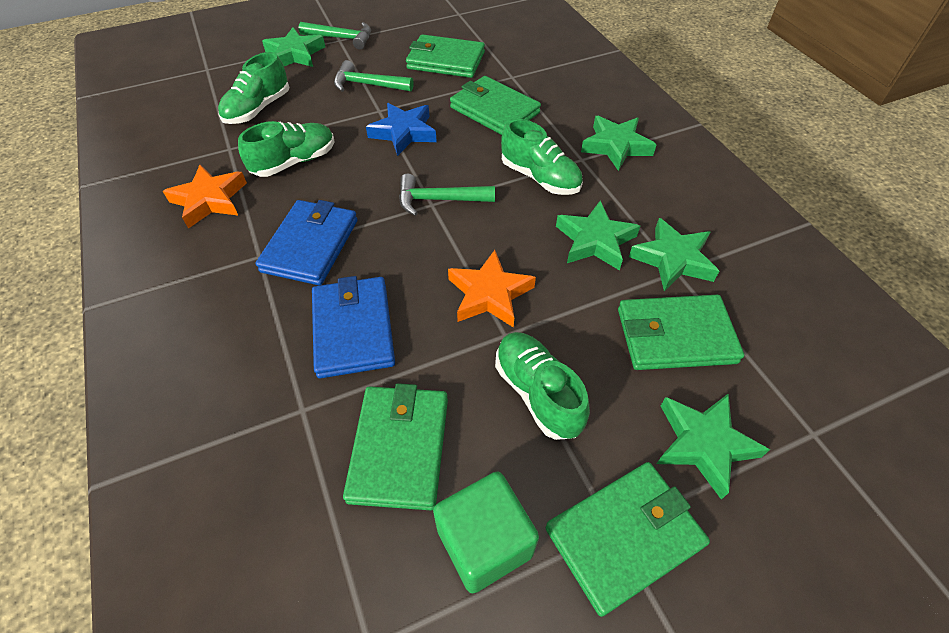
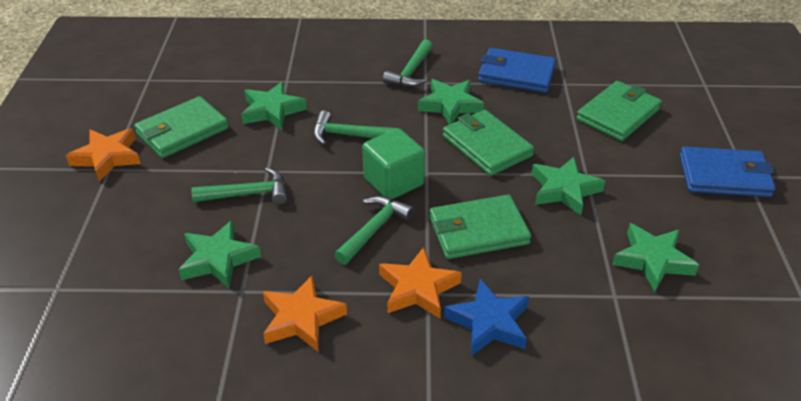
green hammer: 3 -> 4
green shoe: 4 -> 0
green wallet: 5 -> 4
orange star: 2 -> 3

